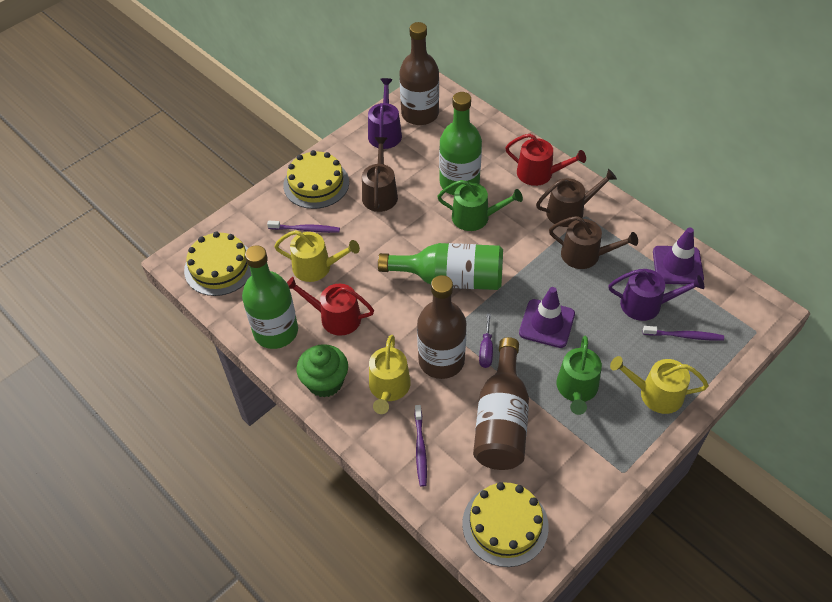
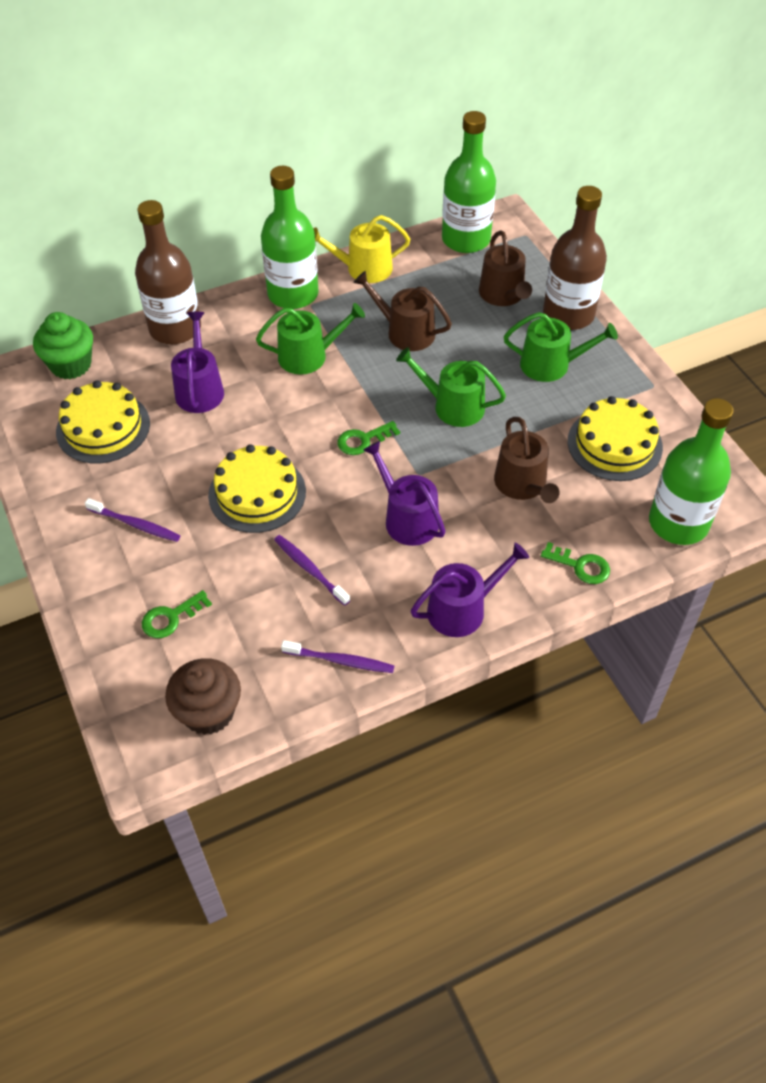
brown bottle: 3 -> 2
brown cupcake: 0 -> 1
green key: 0 -> 3
green watering can: 2 -> 3
purple screwdriver: 1 -> 0
purple traffic cone: 2 -> 0
purple watering can: 2 -> 3
red watering can: 2 -> 0
yellow watering can: 3 -> 1

